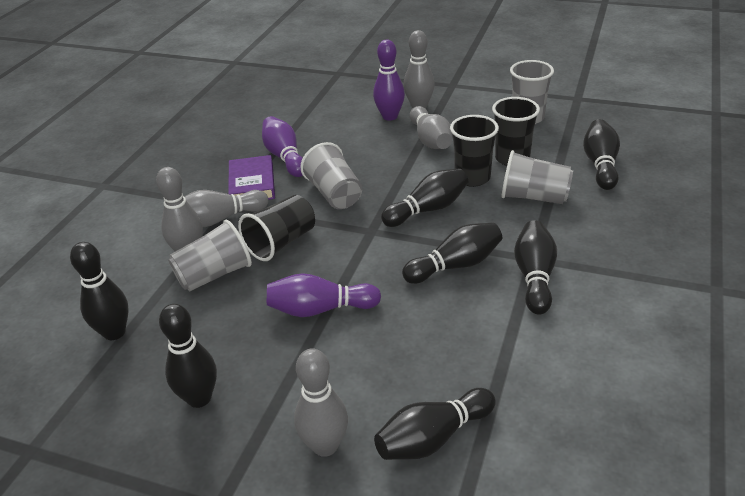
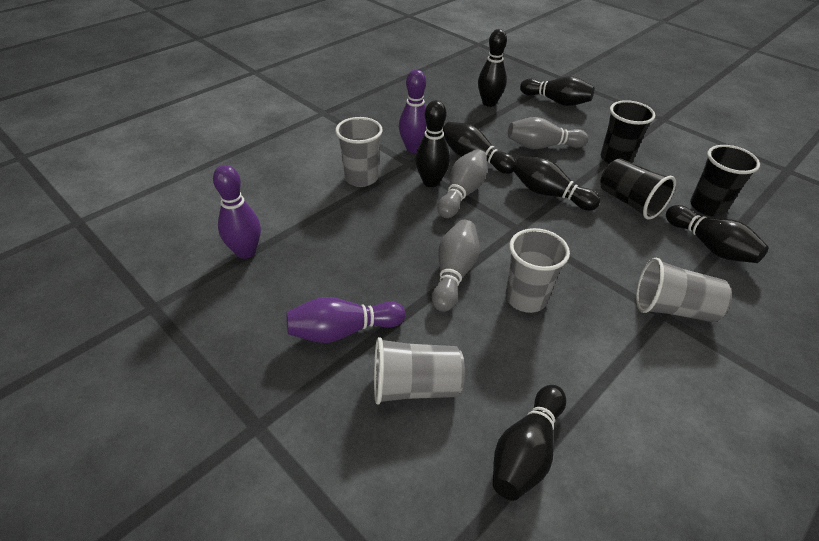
grey bowling pin: 5 -> 3
purple book: 1 -> 0

